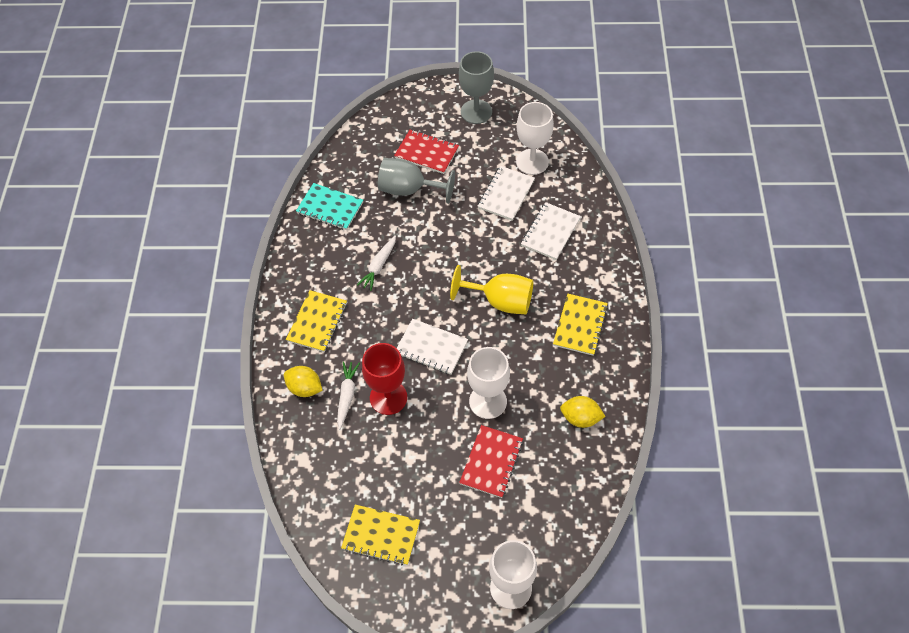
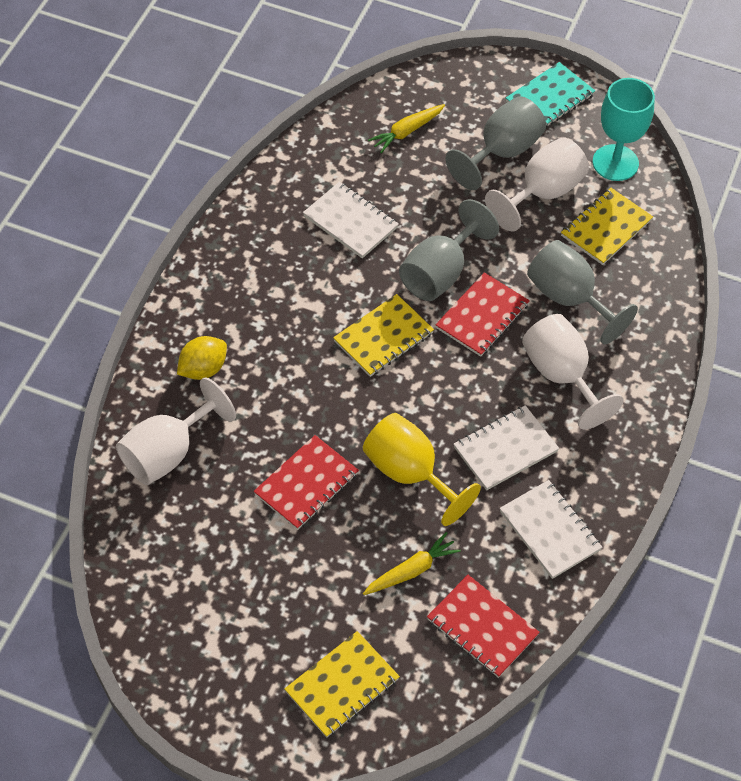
grey goblet: 2 -> 3
red goblet: 1 -> 0
red notebook: 2 -> 3
turquoise goblet: 0 -> 1
white carrot: 2 -> 0
yellow carrot: 0 -> 2
yellow lemon: 2 -> 1

